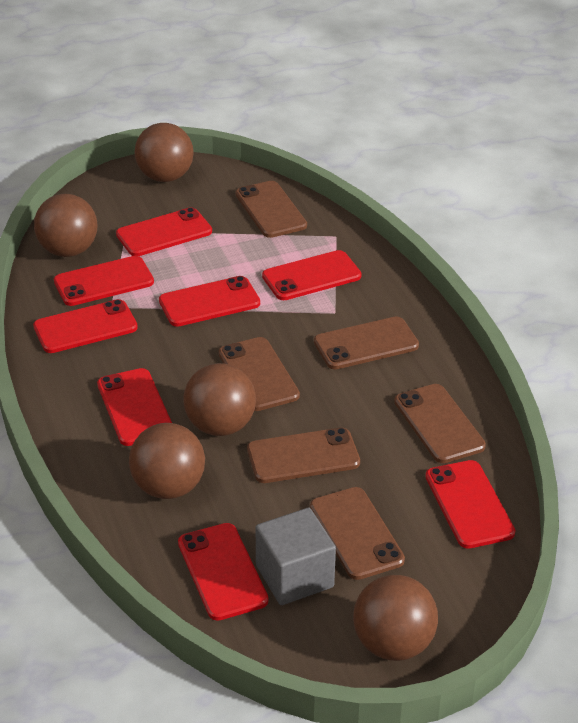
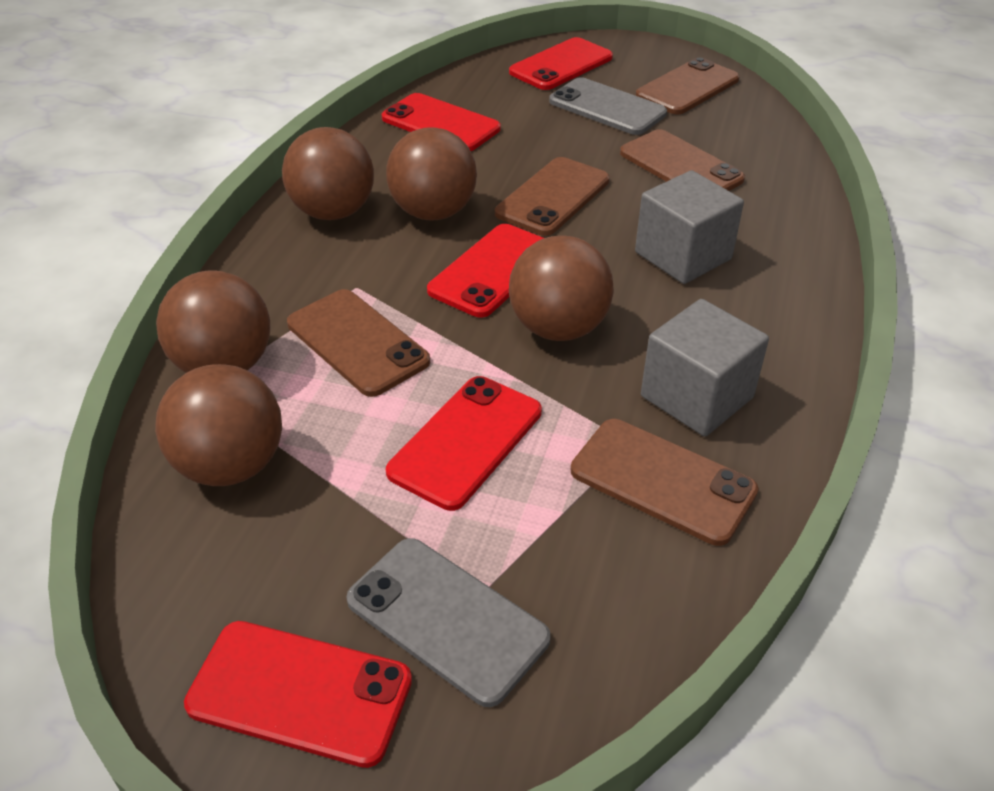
brown phone: 6 -> 5
grey cube: 1 -> 2
grey phone: 0 -> 2
red phone: 8 -> 5

